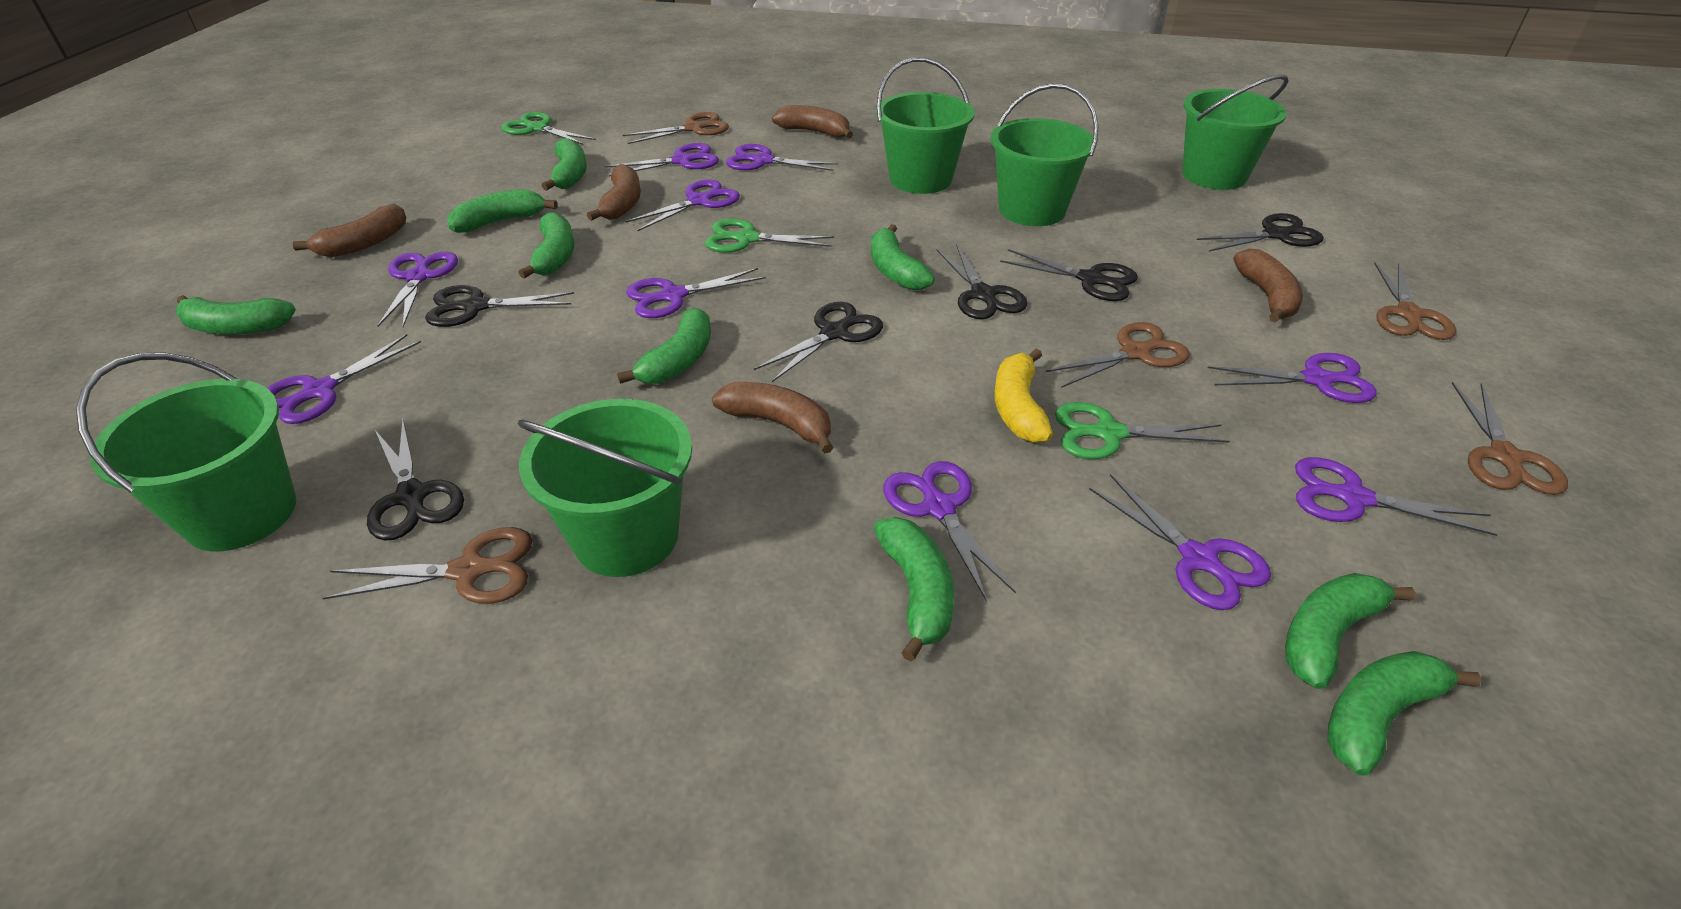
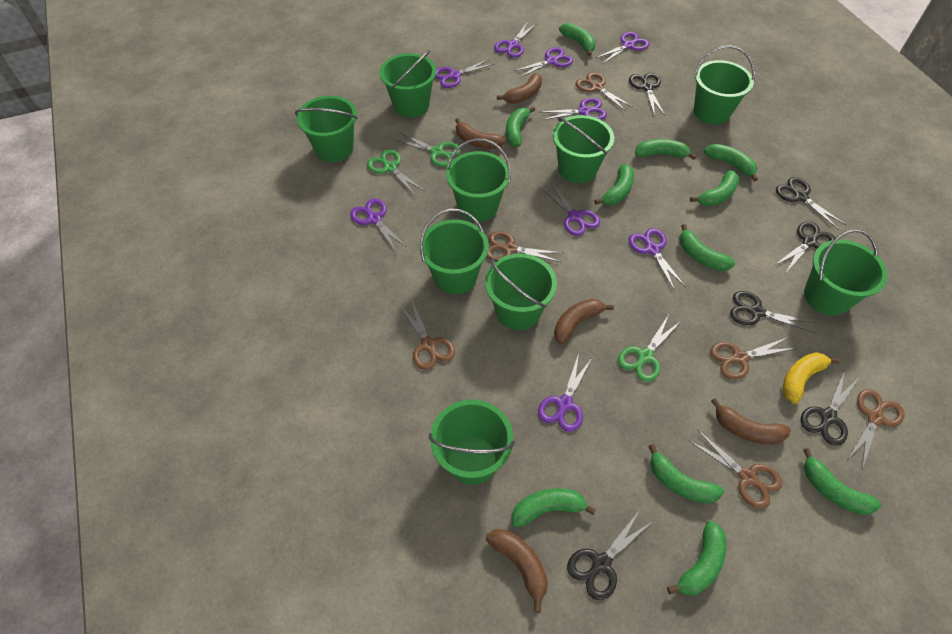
brown scissors: 5 -> 6
green banana: 9 -> 11
green bucket: 5 -> 9
purple scissors: 10 -> 9

